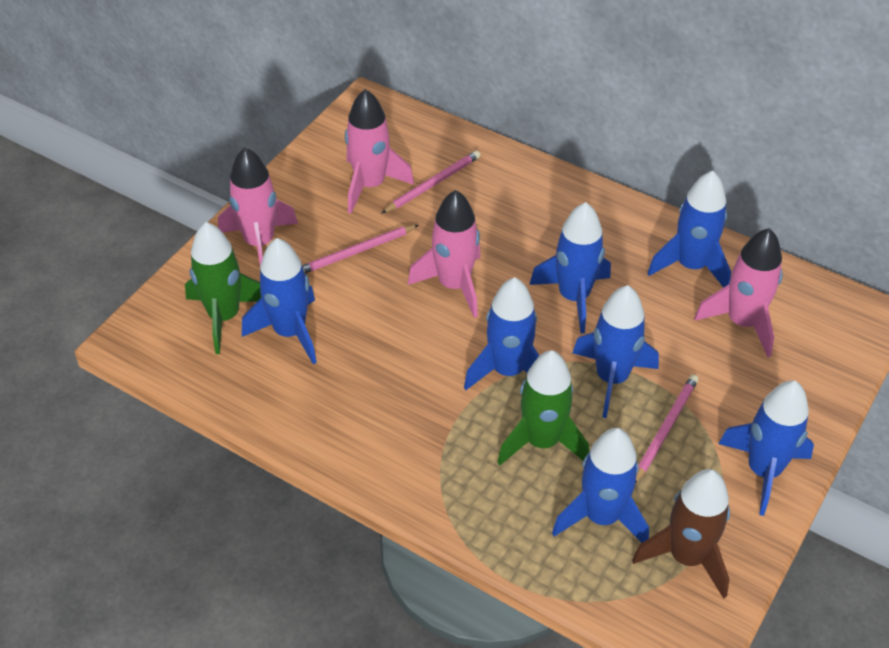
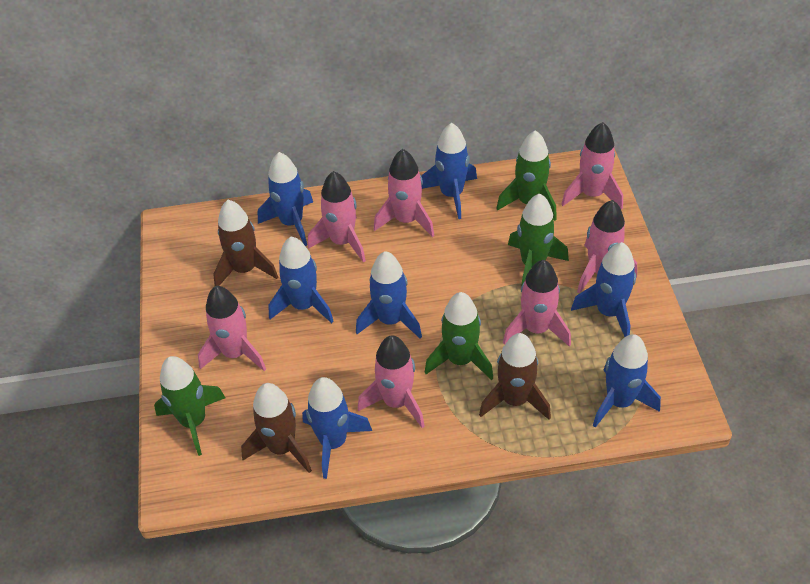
brown rocket: 1 -> 3
green rocket: 2 -> 4
pink pencil: 3 -> 0
pink rocket: 4 -> 7

